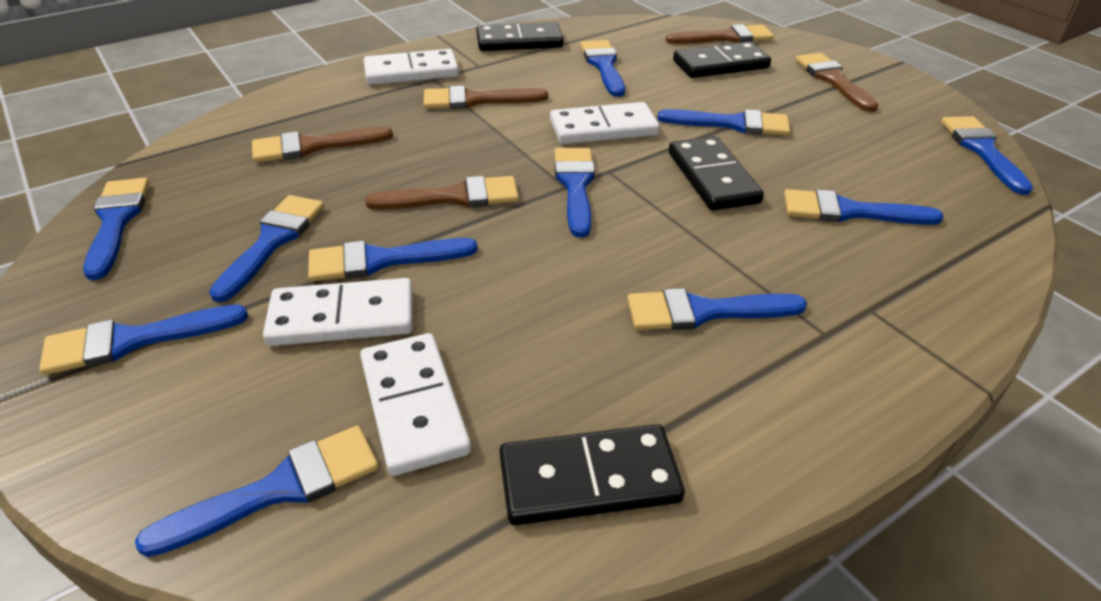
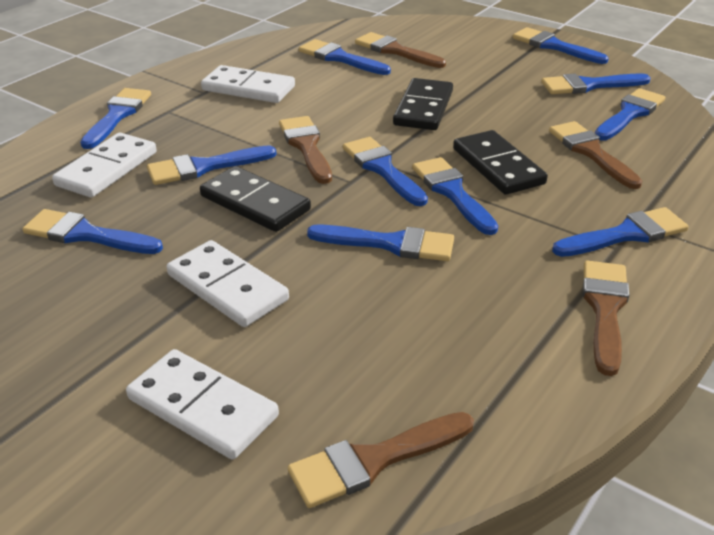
black domino: 4 -> 3

